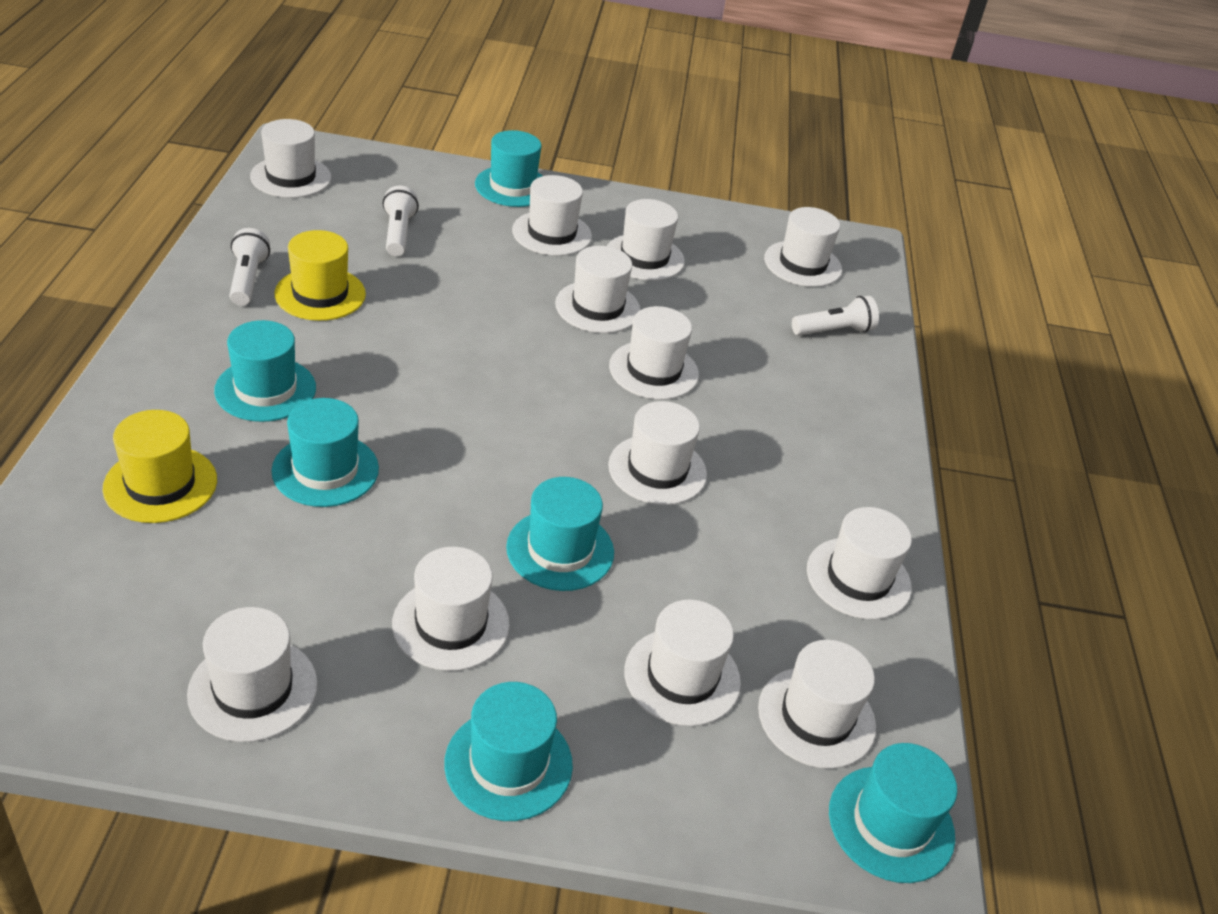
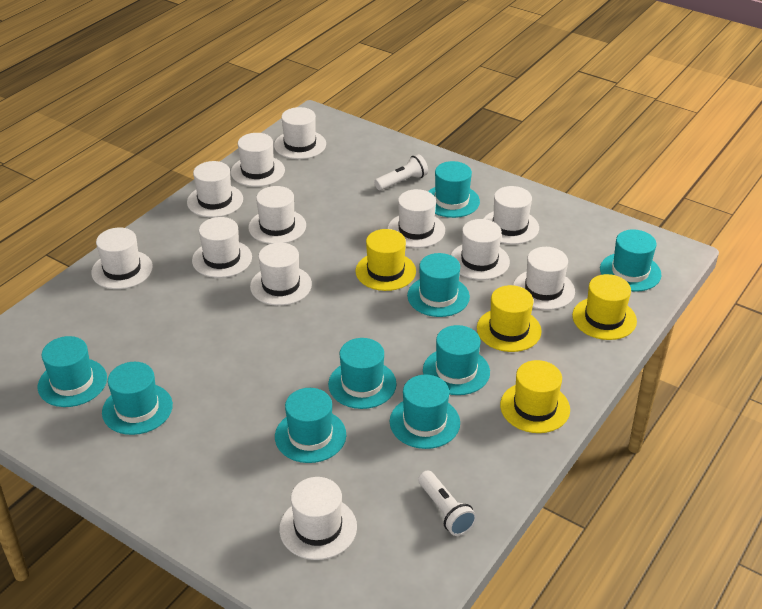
turquoise hat: 6 -> 9
white flashlight: 3 -> 2
yellow hat: 2 -> 4

